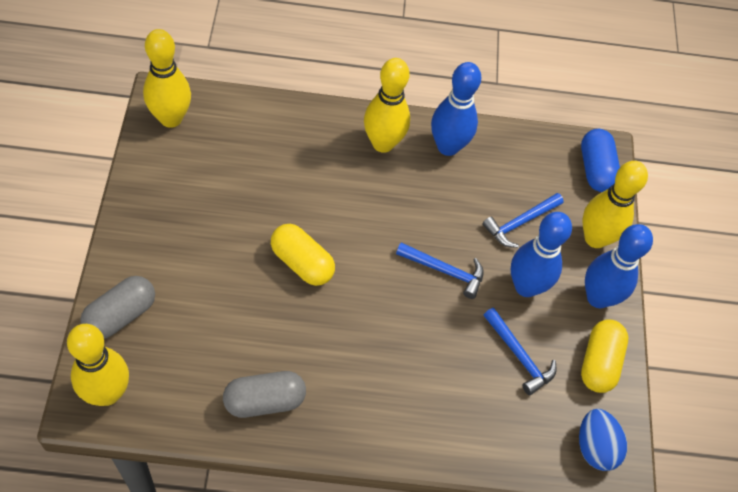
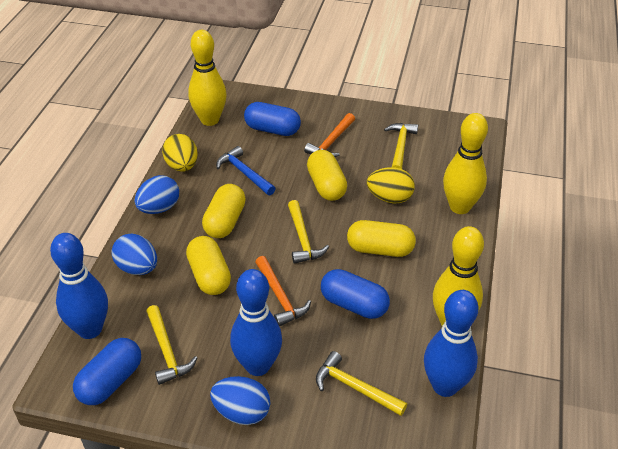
blue capsule: 1 -> 3
blue egg: 1 -> 3
blue hammer: 3 -> 1
grey capsule: 2 -> 0
orange hammer: 0 -> 2
yellow bowling pin: 4 -> 3
yellow capsule: 2 -> 4
yellow egg: 0 -> 2
yellow hammer: 0 -> 4

